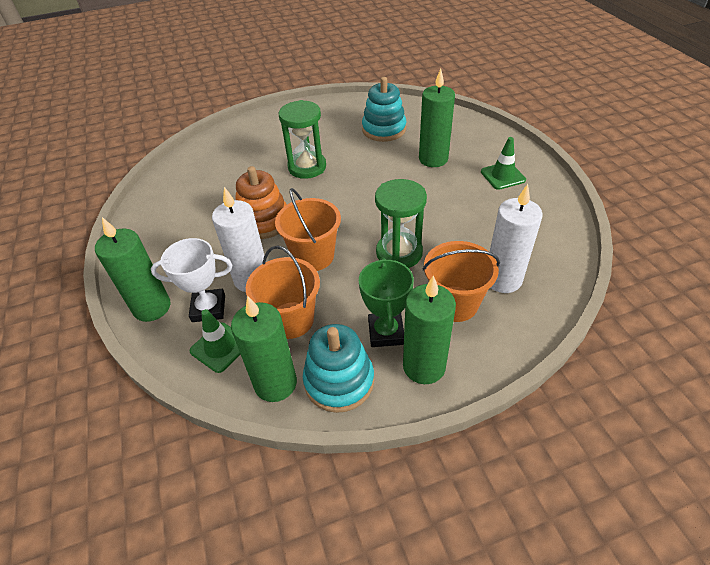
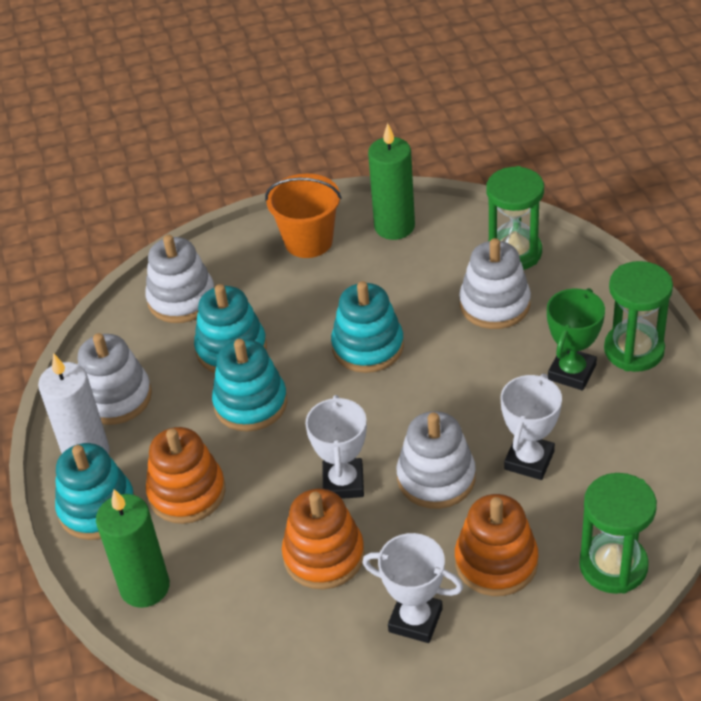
green candle: 4 -> 2
green hourglass: 2 -> 3
green traffic cone: 2 -> 0
orange bucket: 3 -> 1
orange stacking toy: 1 -> 3
turquoise stacking toy: 2 -> 4
white candle: 2 -> 1
white stacking toy: 0 -> 4
white trophy: 1 -> 3

